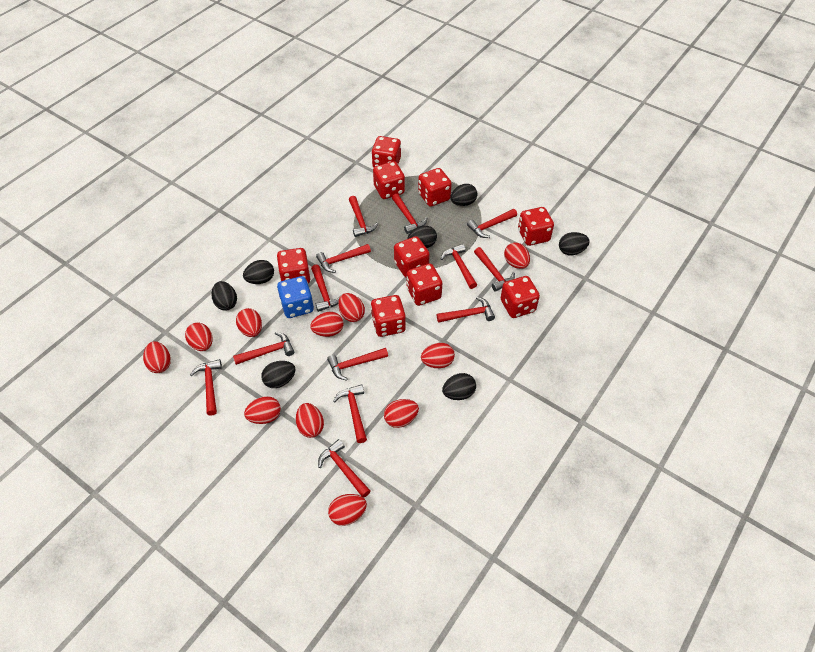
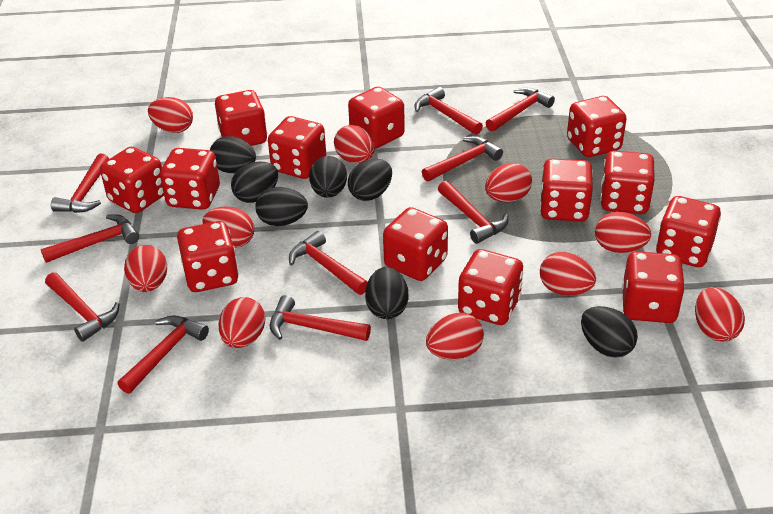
blue dice: 1 -> 0
red dice: 9 -> 13
red egg: 11 -> 10
red hammer: 13 -> 10

